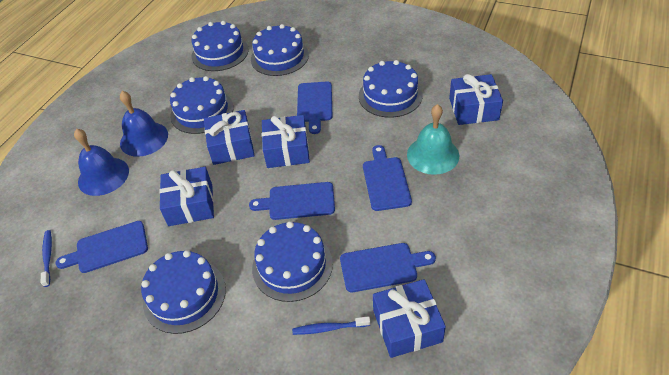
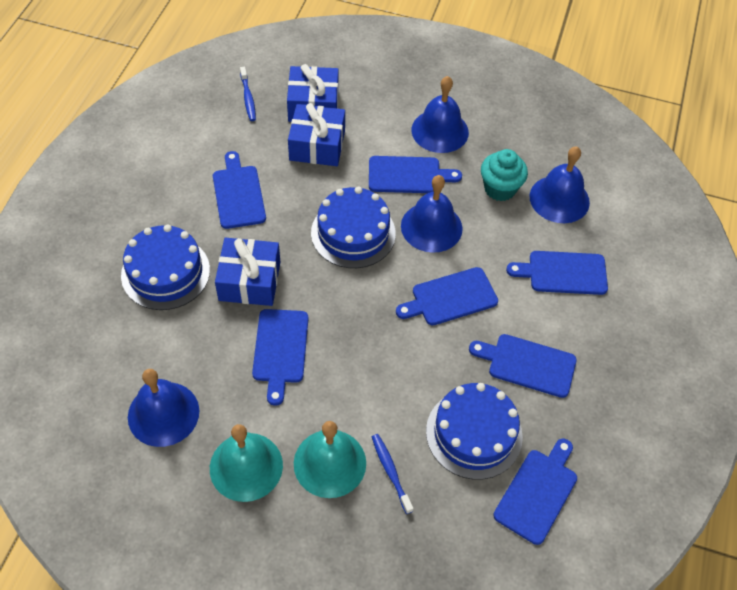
blue bell: 2 -> 4
blue cake: 6 -> 3
blue cutting board: 5 -> 7
blue gift: 5 -> 3
turquoise bell: 1 -> 2
turquoise cupcake: 0 -> 1

